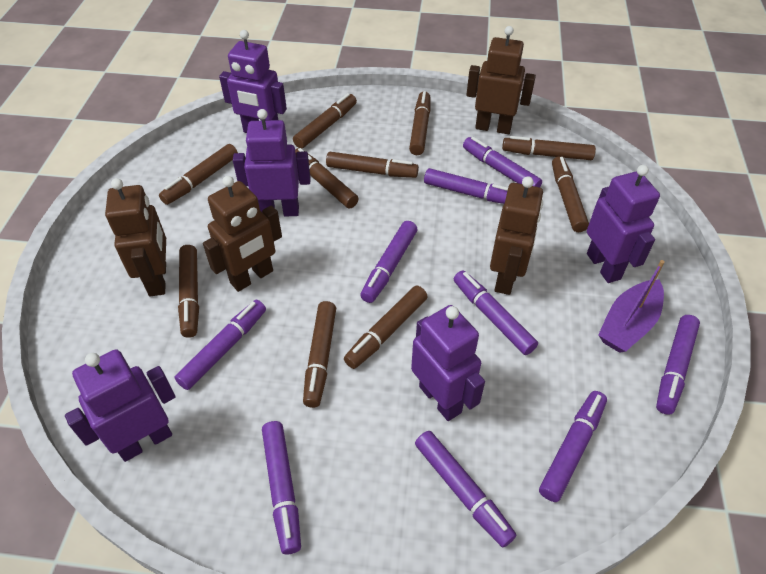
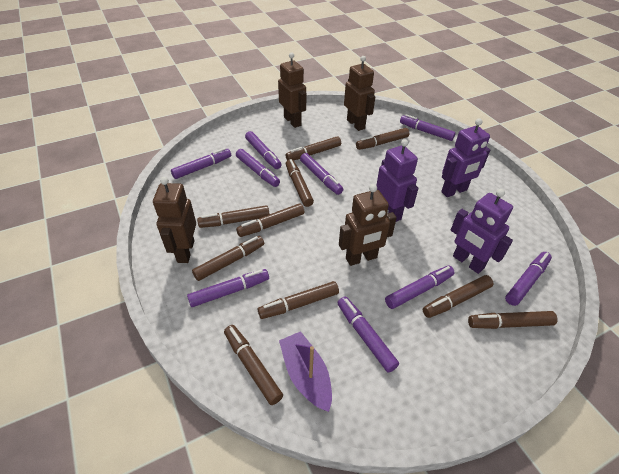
purple robot: 5 -> 3

